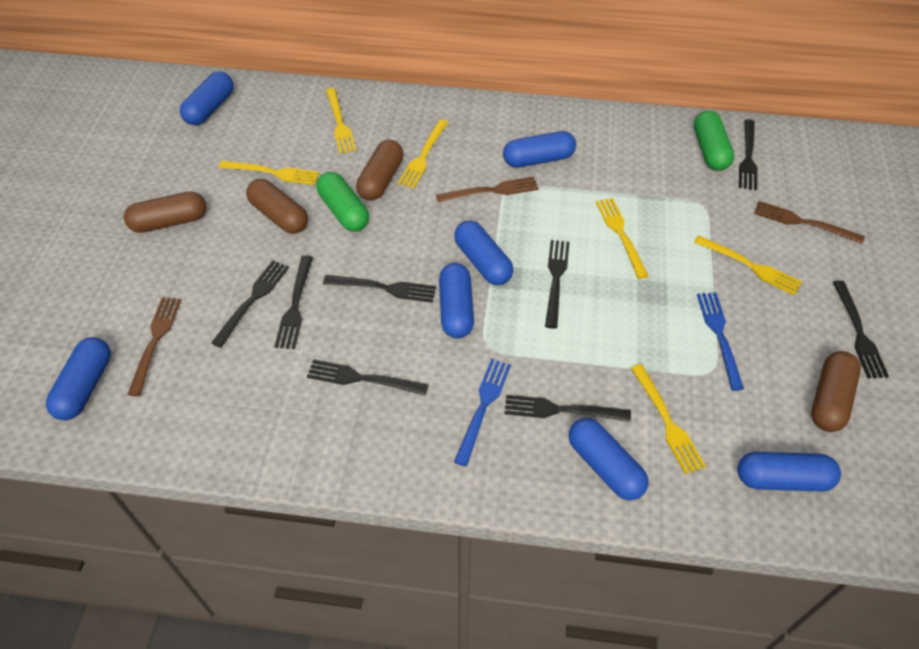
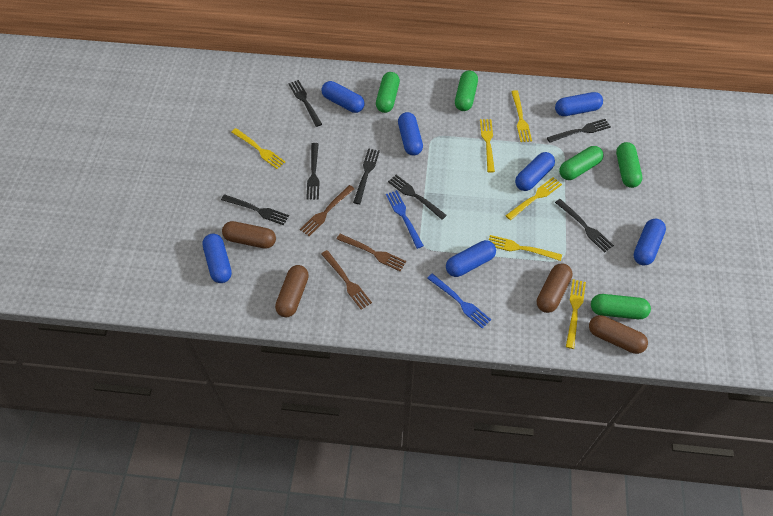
black fork: 8 -> 7
green capsule: 2 -> 5

